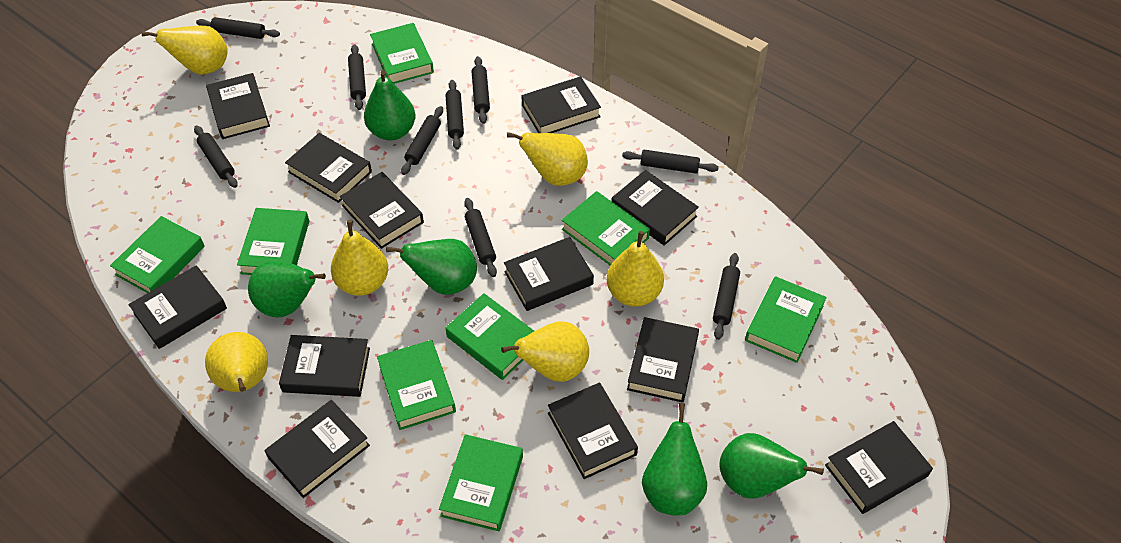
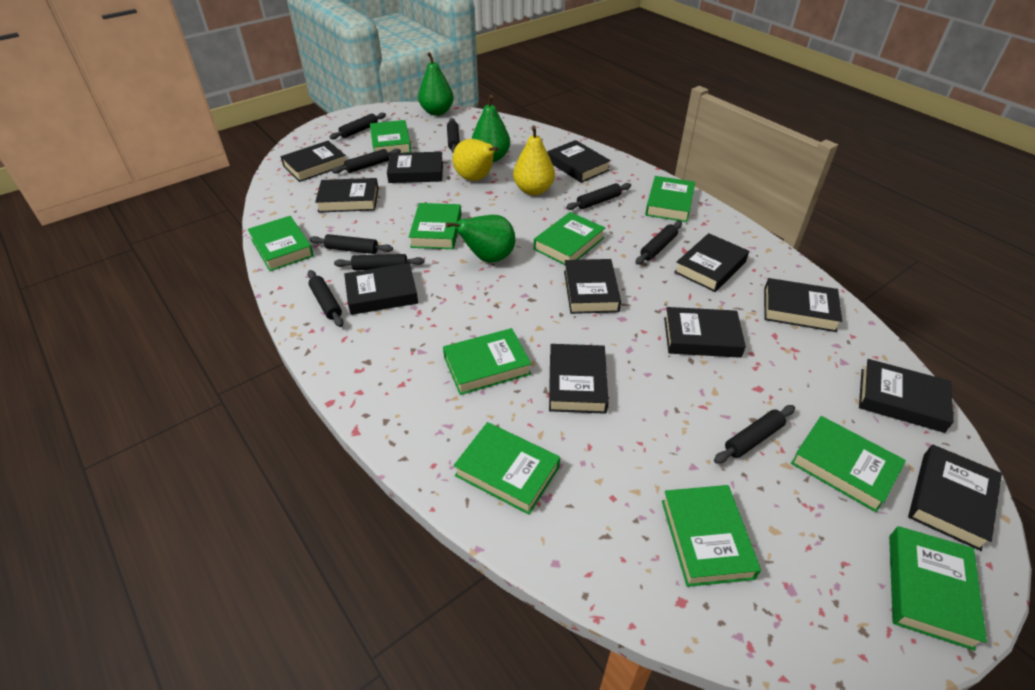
green book: 8 -> 10
green pear: 5 -> 3
yellow pear: 6 -> 2

